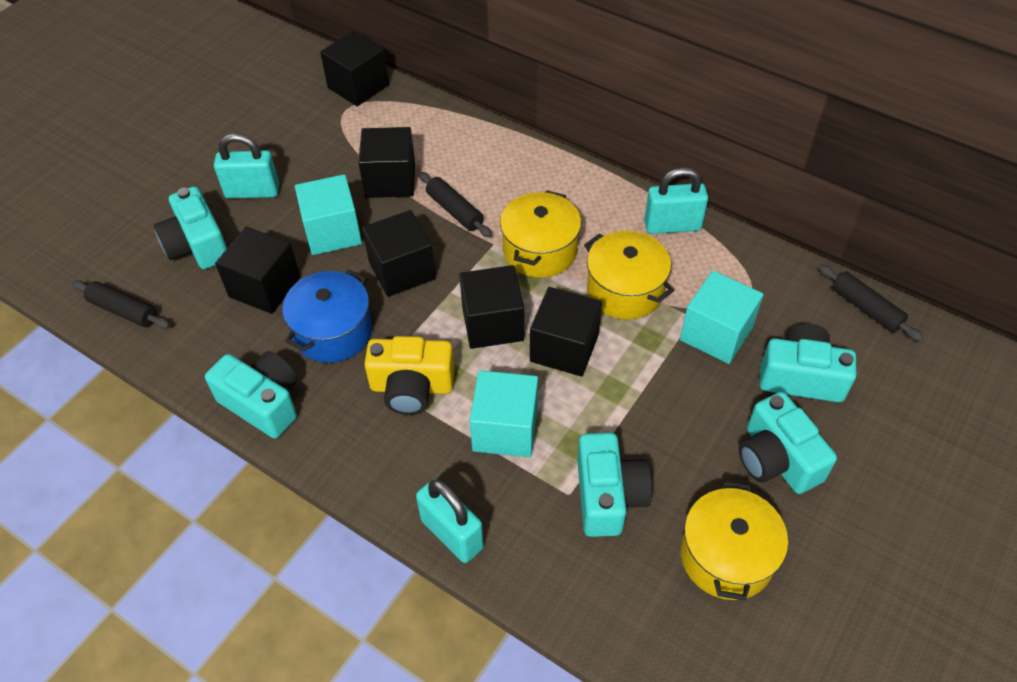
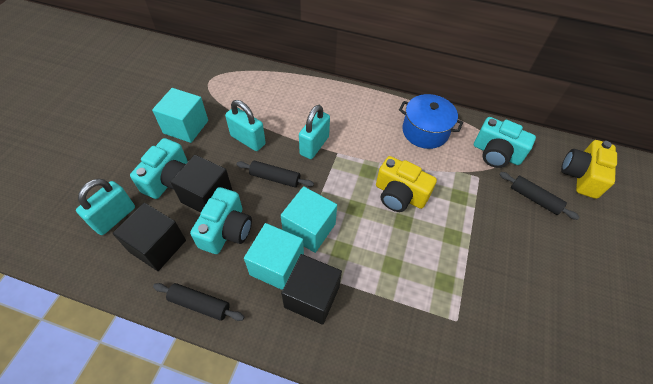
black cube: 6 -> 3
turquoise camera: 5 -> 3
yellow camera: 1 -> 2
yellow pot: 3 -> 0

